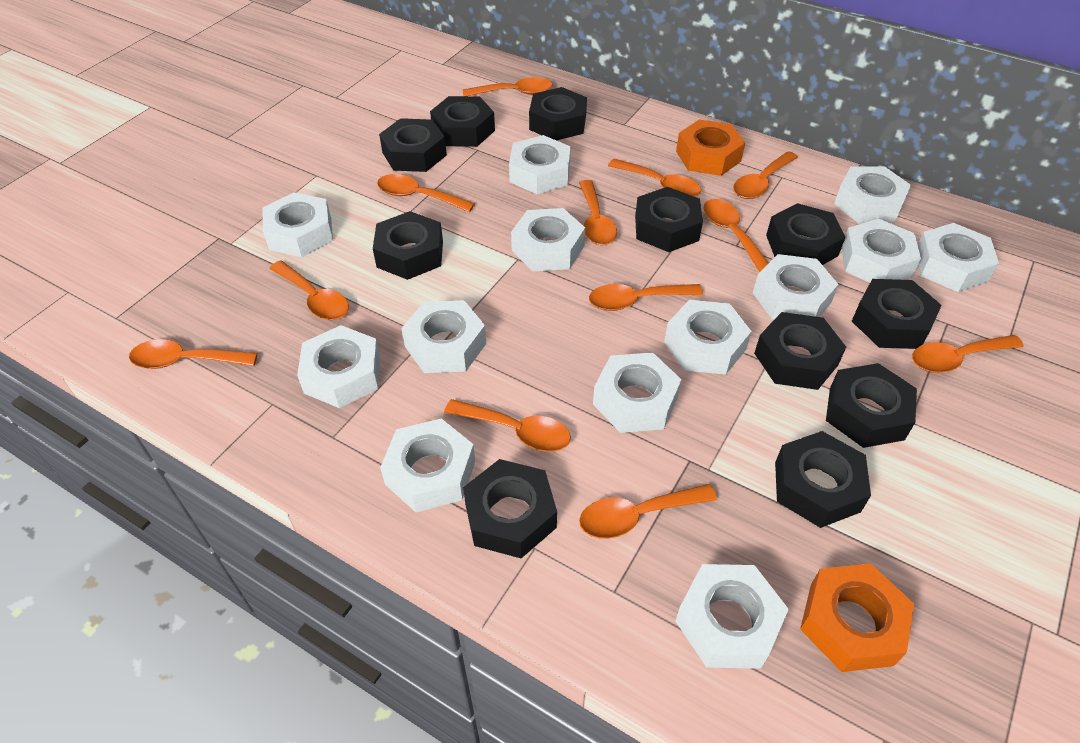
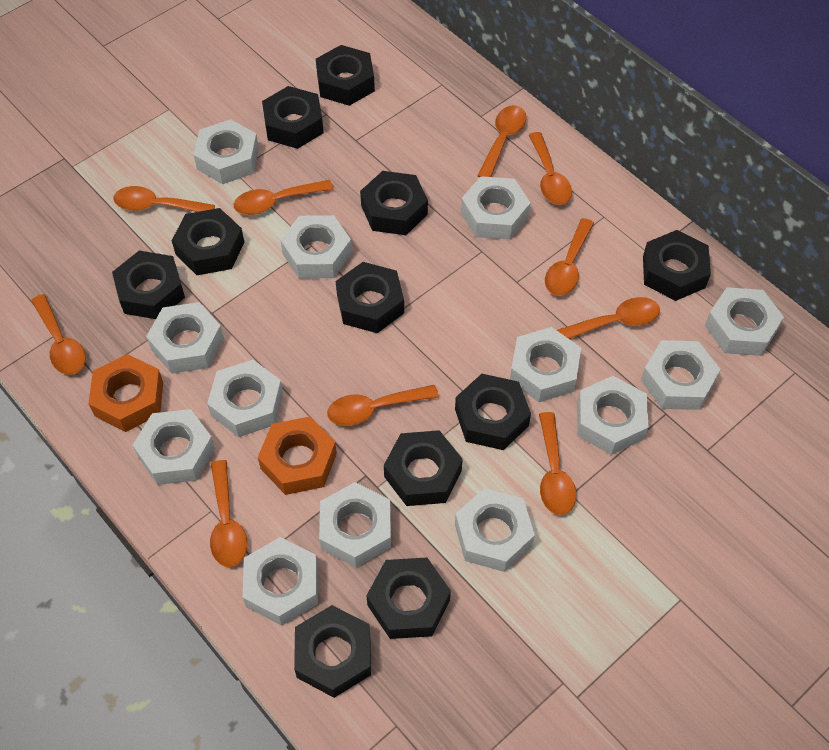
orange spoon: 12 -> 10

